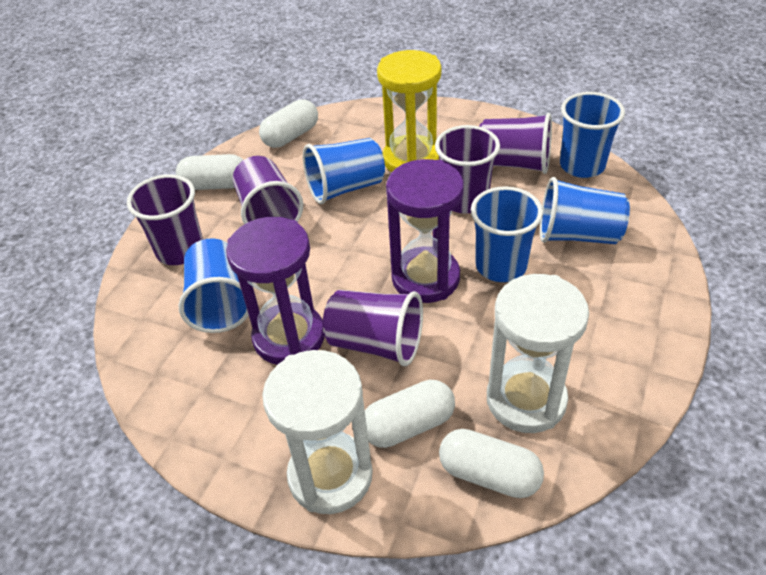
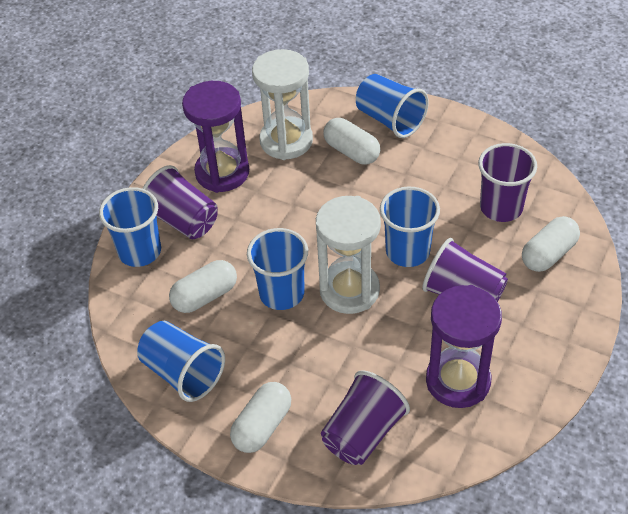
purple cup: 5 -> 4
yellow hourglass: 1 -> 0

